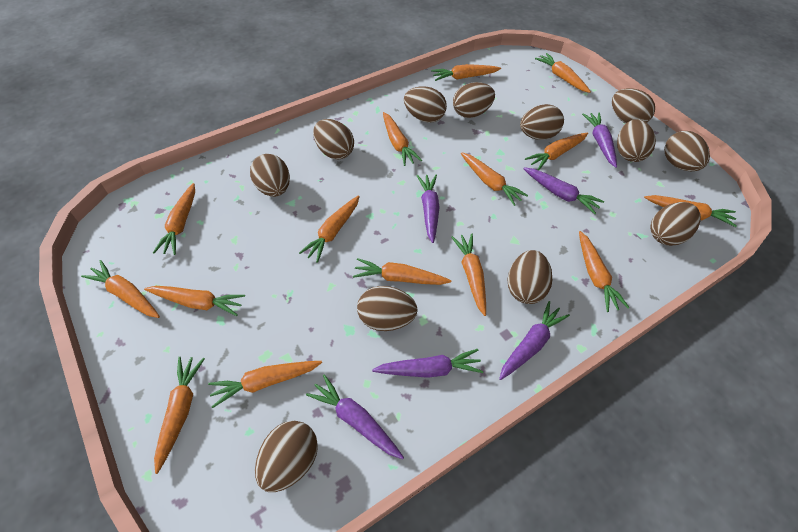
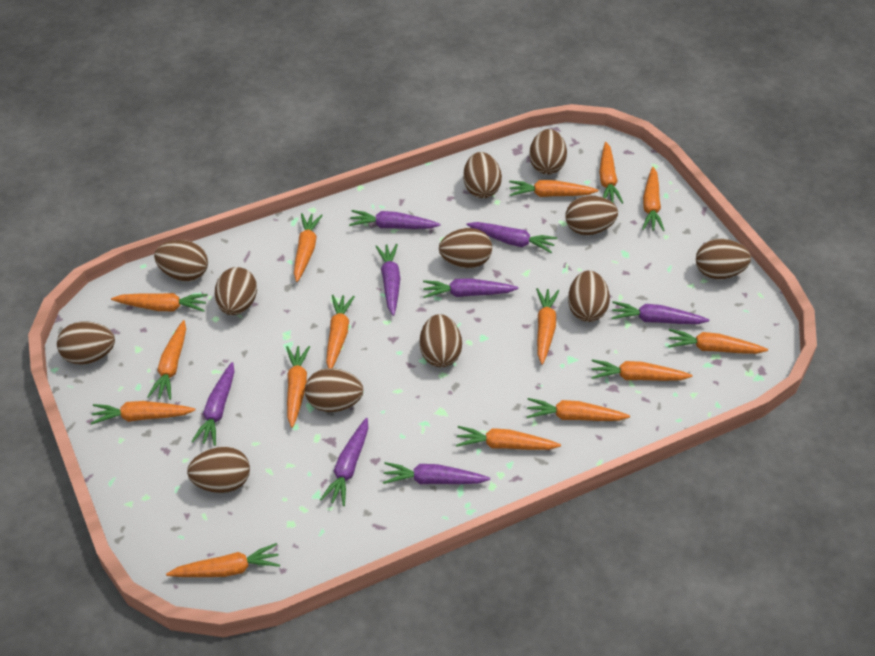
purple carrot: 6 -> 8

